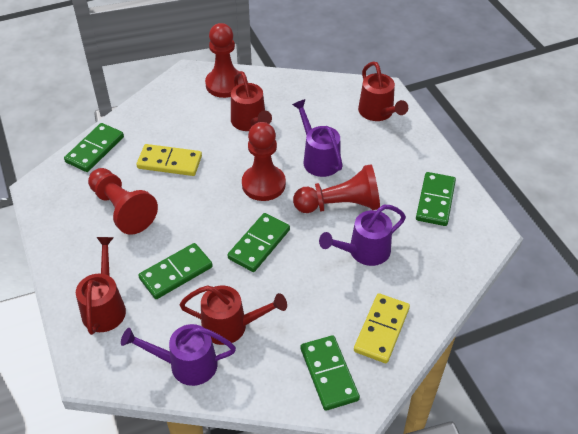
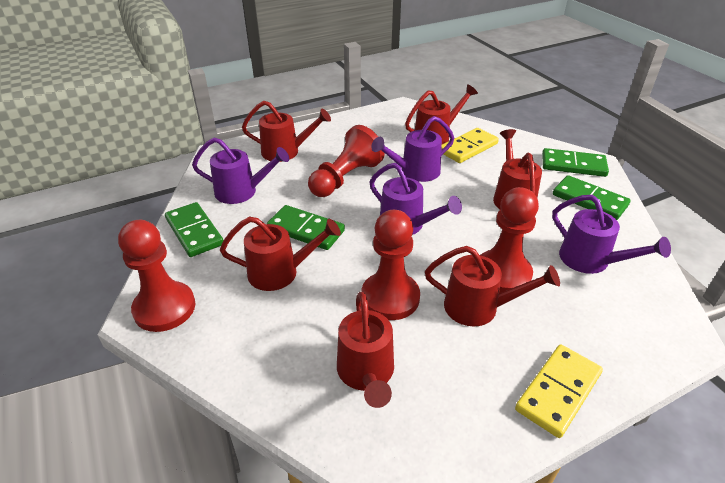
green domino: 5 -> 4
purple watering can: 3 -> 4
red watering can: 4 -> 6

